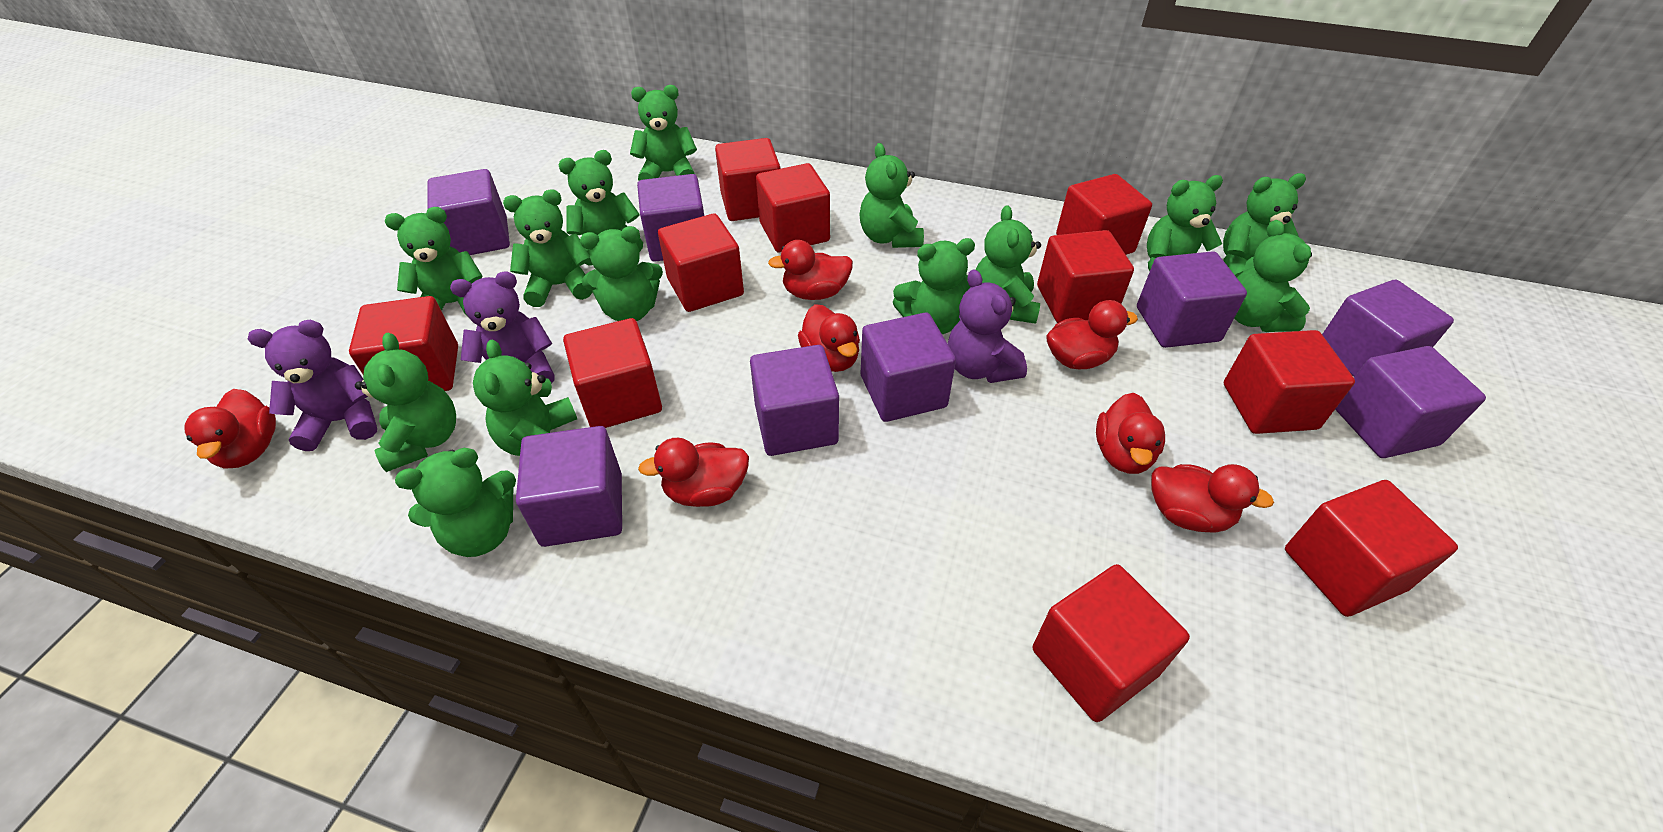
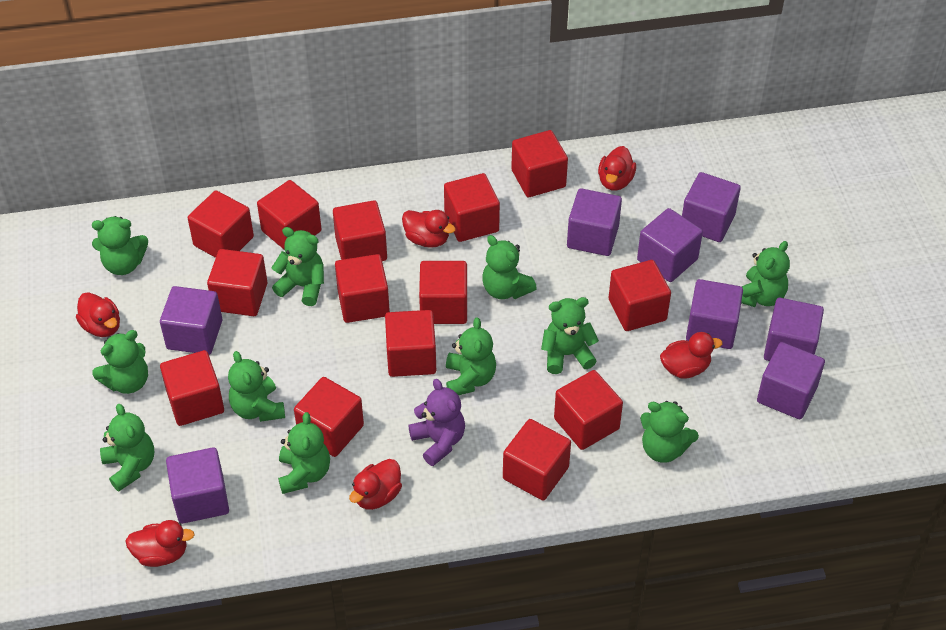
green teddy bear: 14 -> 11
purple teddy bear: 3 -> 1
red cube: 10 -> 14
red duck: 7 -> 6

